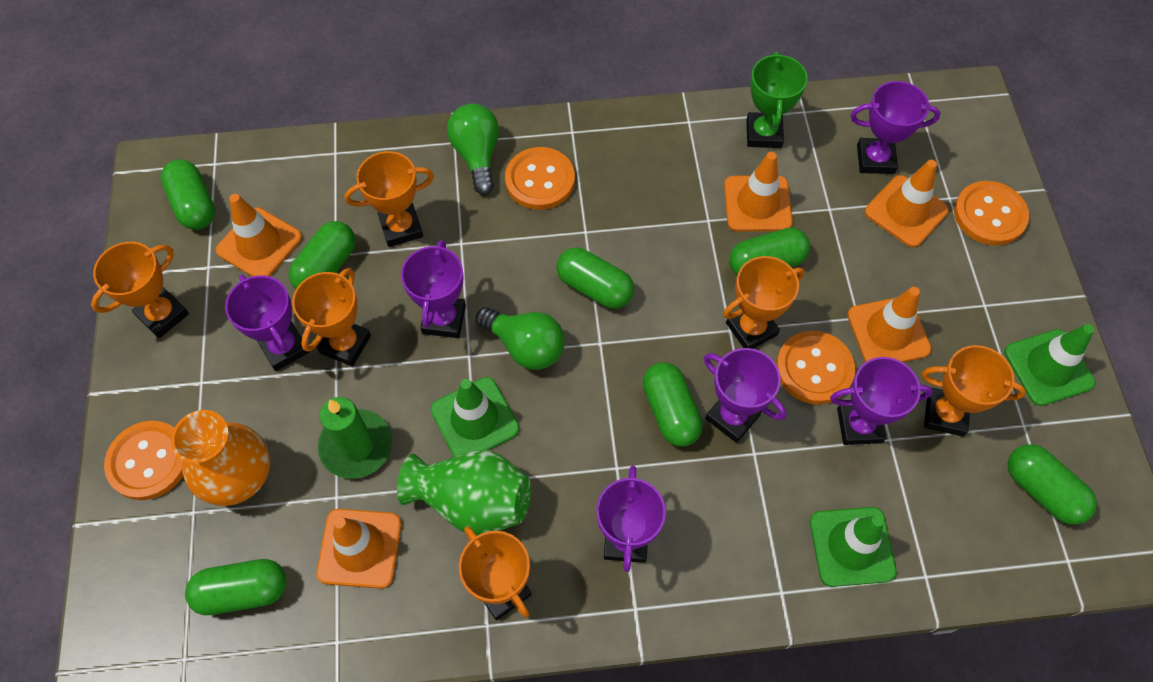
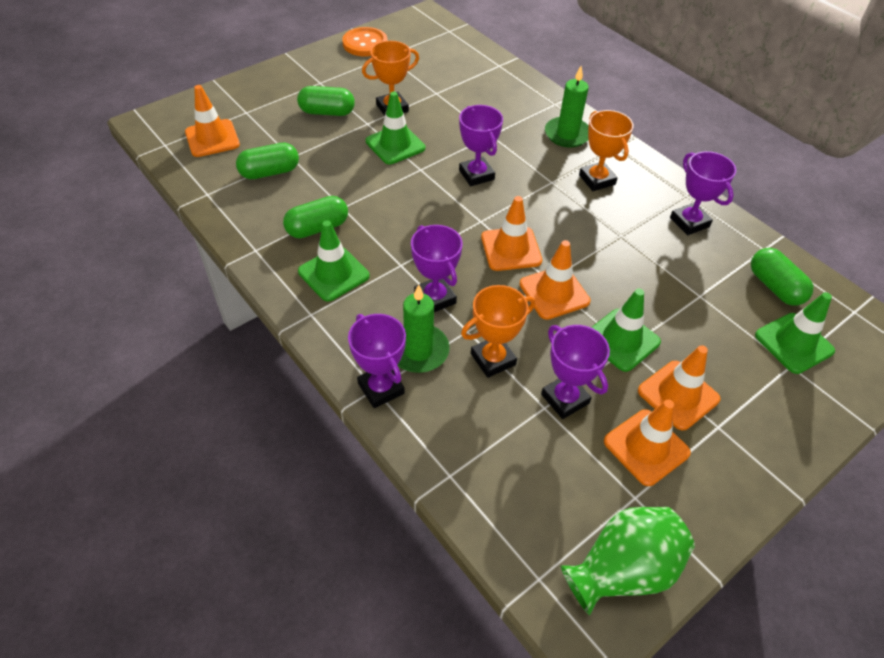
green candle: 1 -> 2
green capsule: 7 -> 4
green light bulb: 2 -> 0
green traffic cone: 3 -> 4
green trophy: 1 -> 0
orange button: 4 -> 1
orange trophy: 6 -> 3
orange vase: 1 -> 0
purple trophy: 6 -> 5

